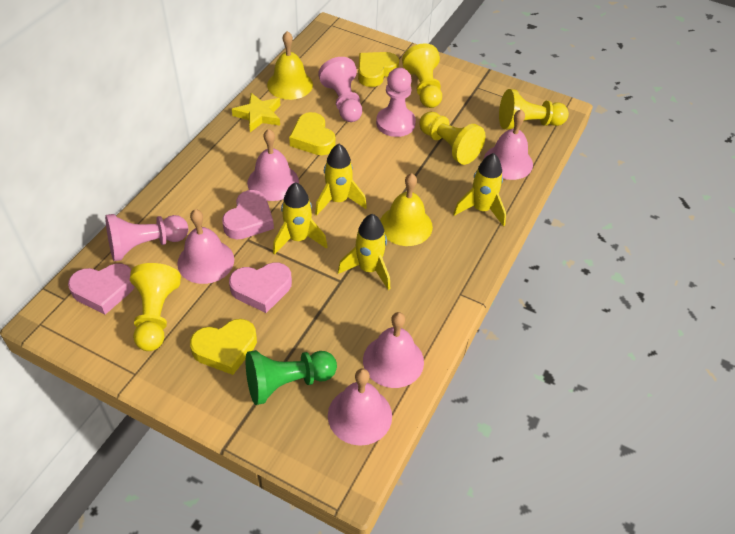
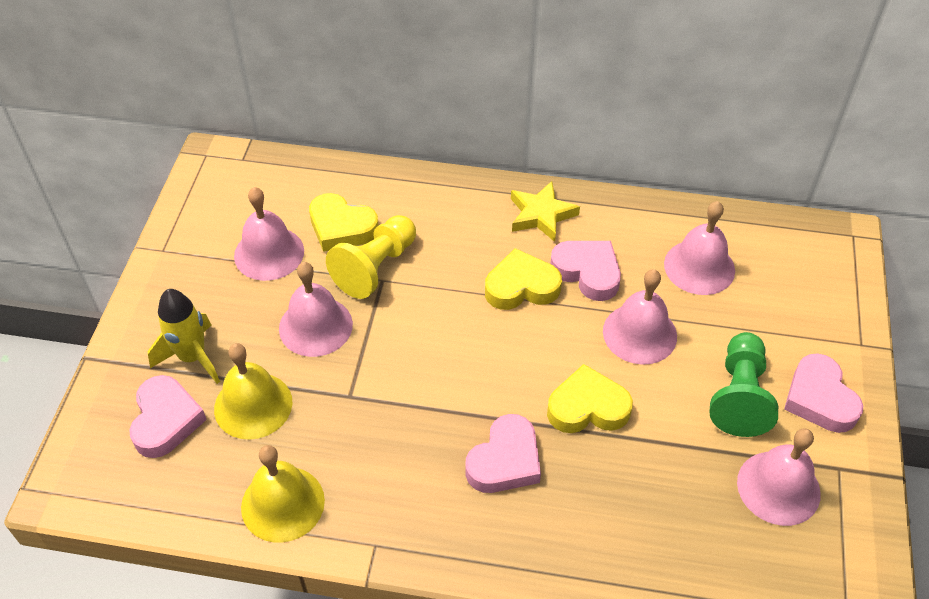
pink heart: 3 -> 4
pink pawn: 3 -> 0
yellow pawn: 4 -> 1
yellow rocket: 4 -> 1

